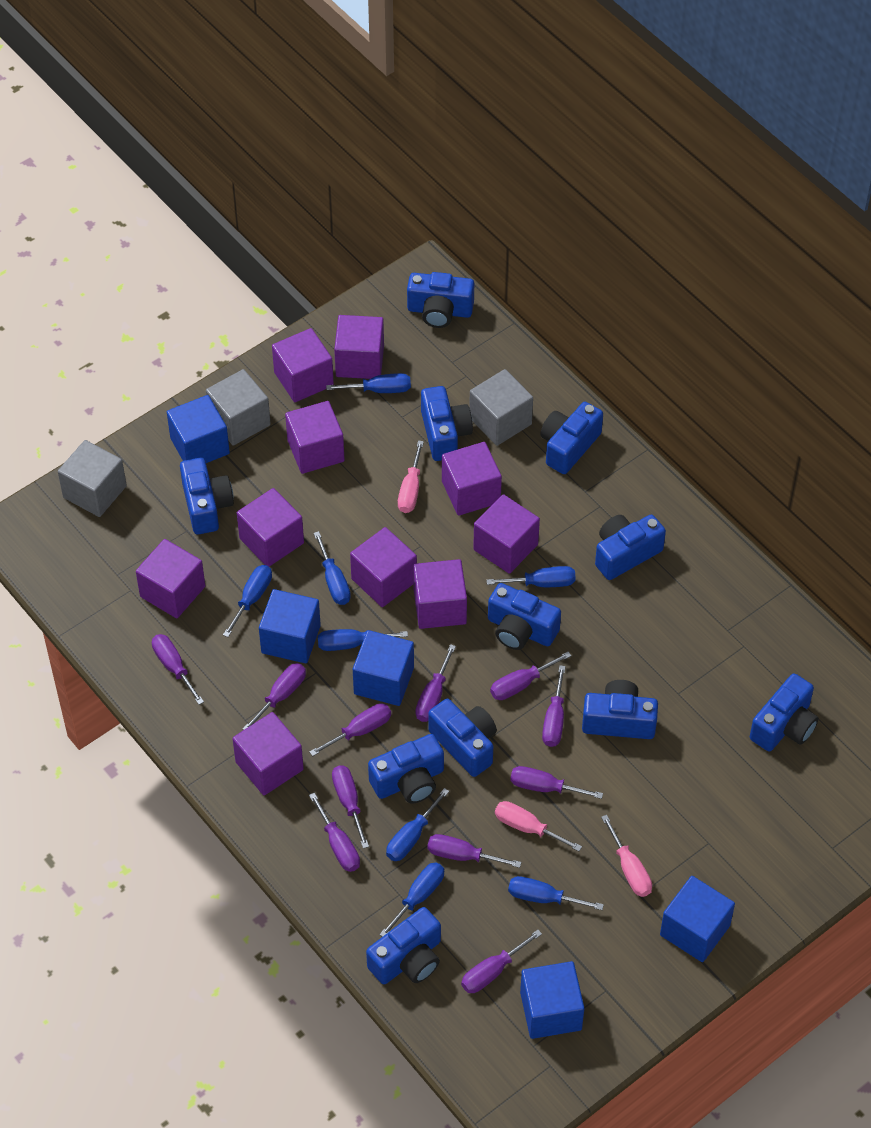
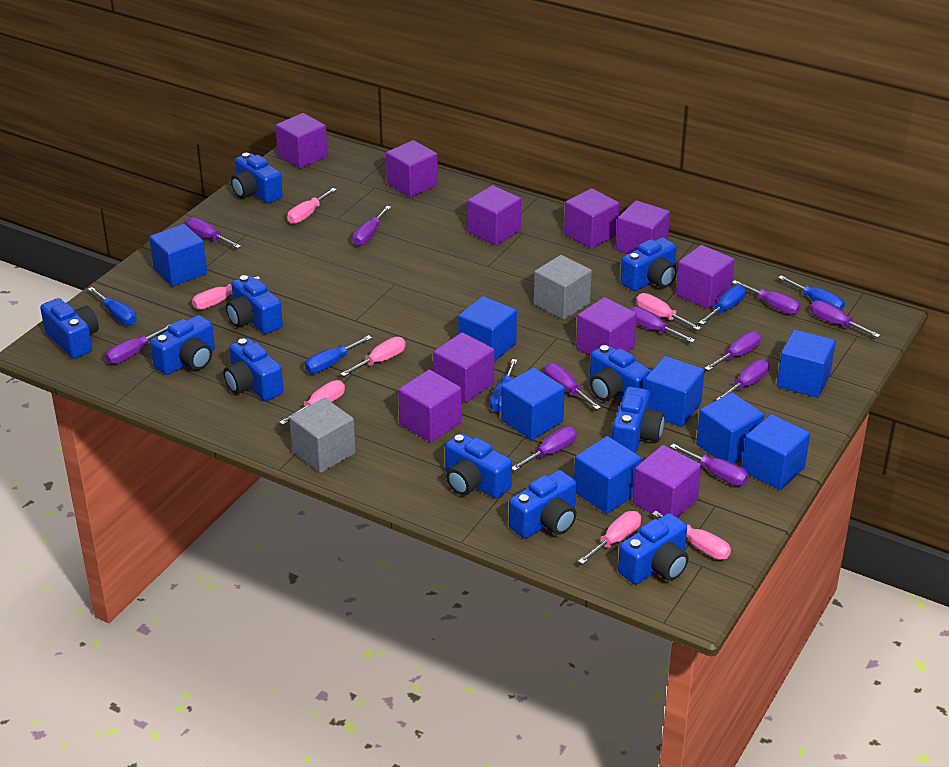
blue cube: 5 -> 8
blue screwdriver: 8 -> 5
grey cube: 3 -> 2
pink screwdriver: 3 -> 7

